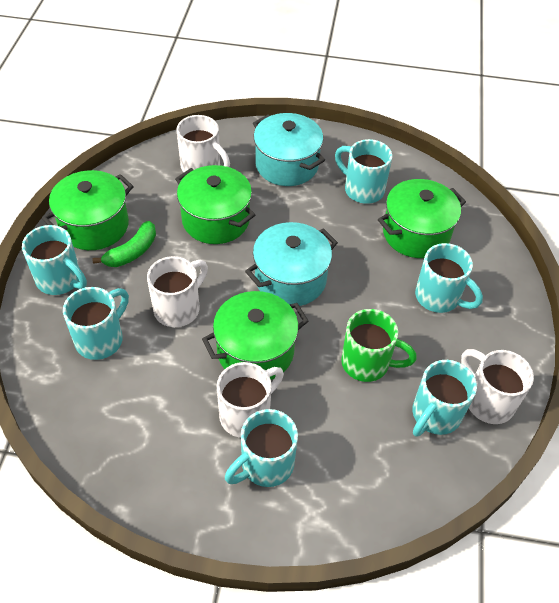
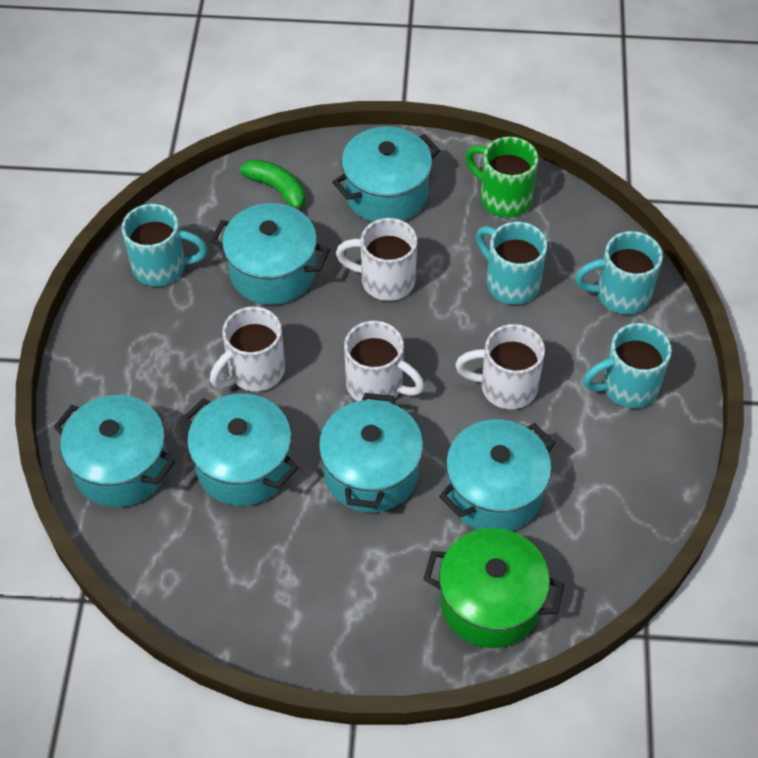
green pot: 4 -> 1
turquoise mug: 6 -> 4
turquoise pot: 2 -> 6

